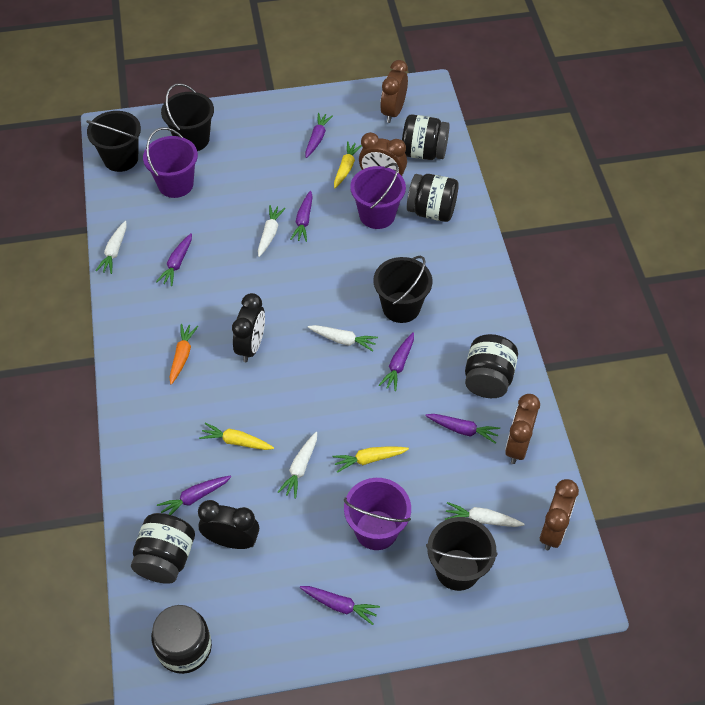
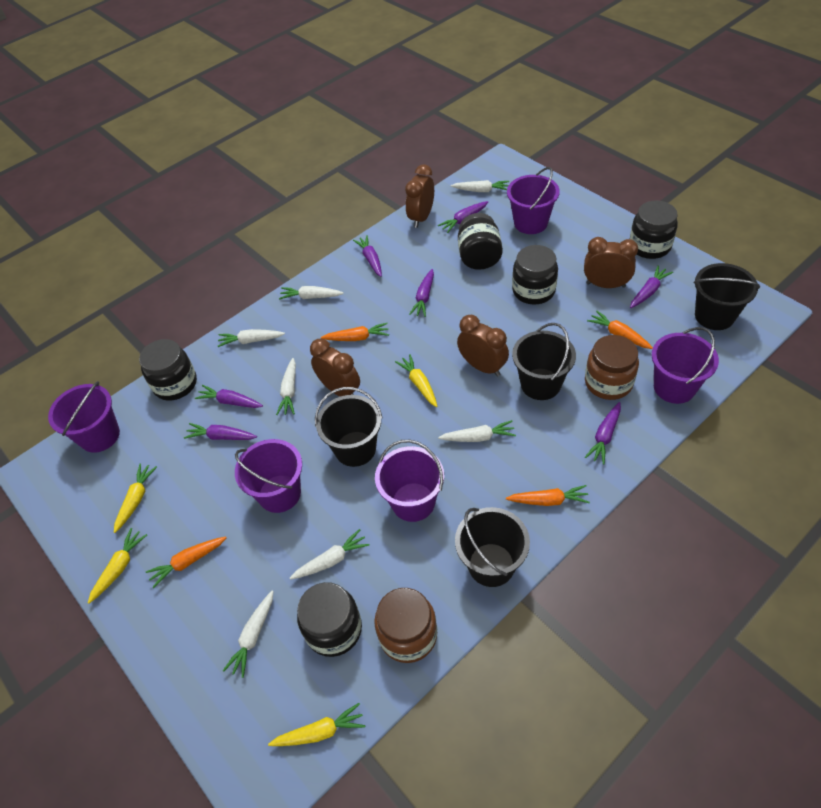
black clock: 2 -> 0
brown jar: 0 -> 2
orange carrot: 1 -> 4
purple bucket: 3 -> 5
white carrot: 5 -> 7
yellow carrot: 3 -> 4

